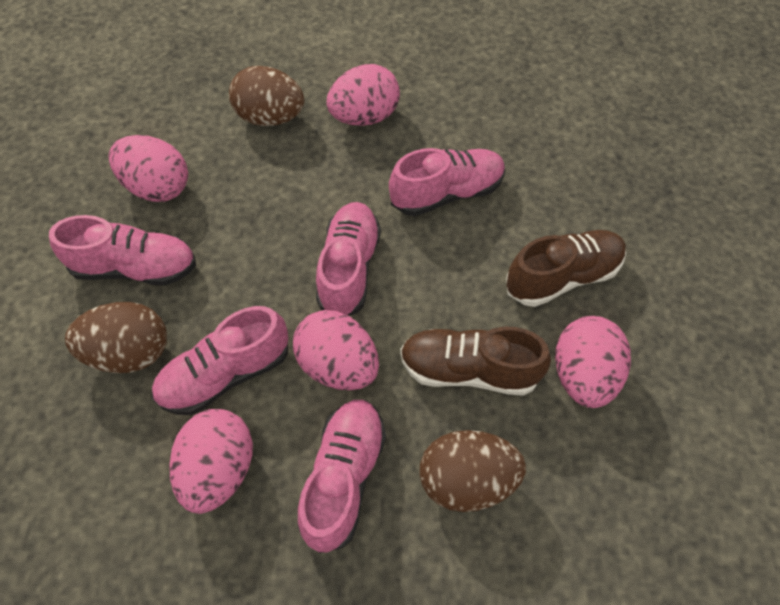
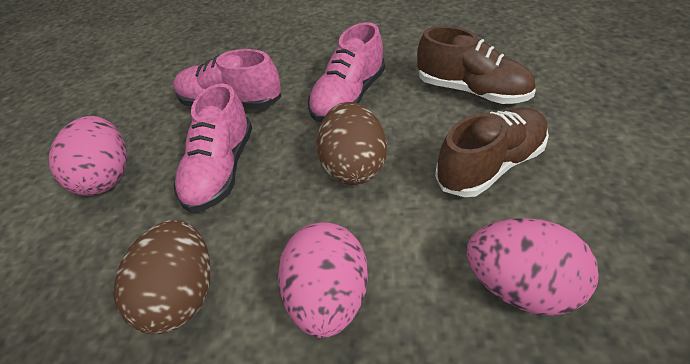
brown egg: 3 -> 2
pink egg: 5 -> 3
pink shoe: 5 -> 3

